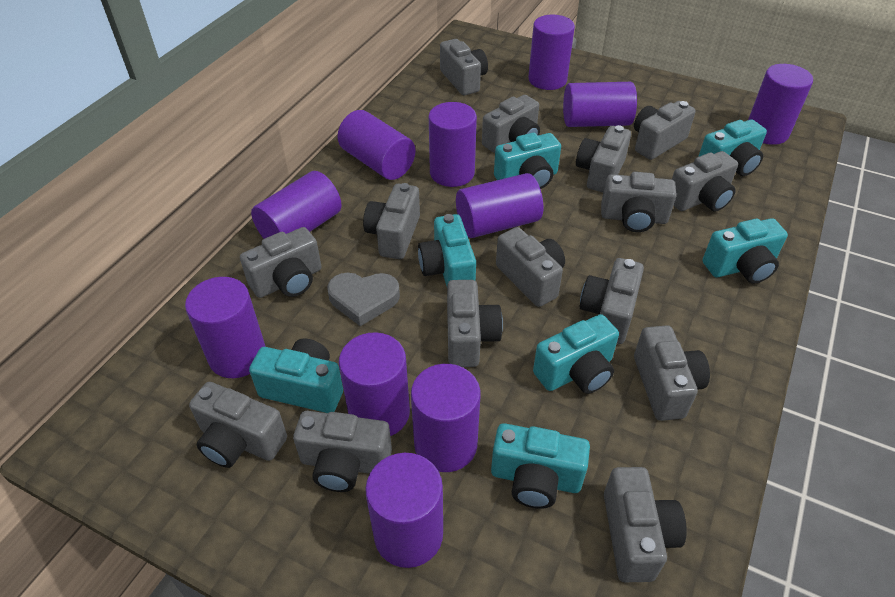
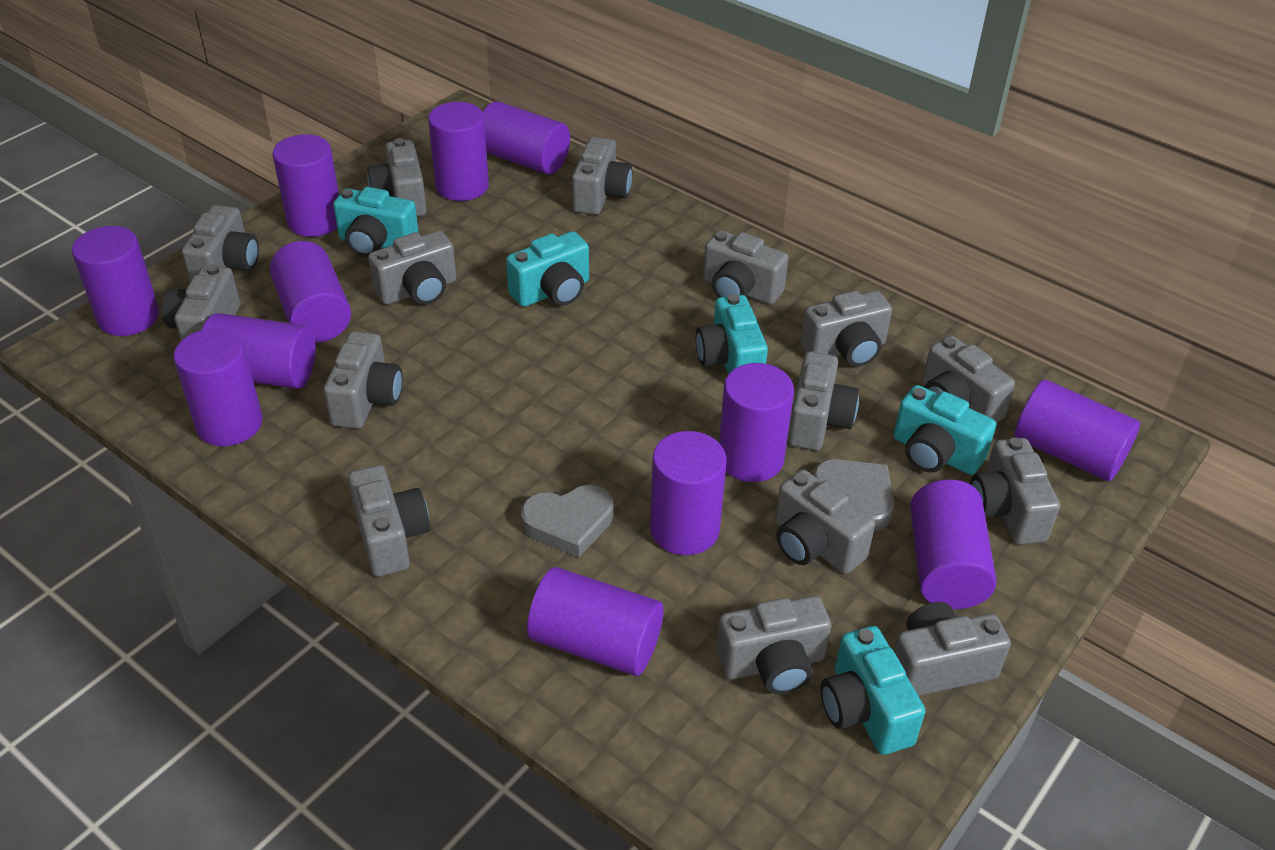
grey heart: 1 -> 2
purple cylinder: 11 -> 12
turquoise camera: 7 -> 5

